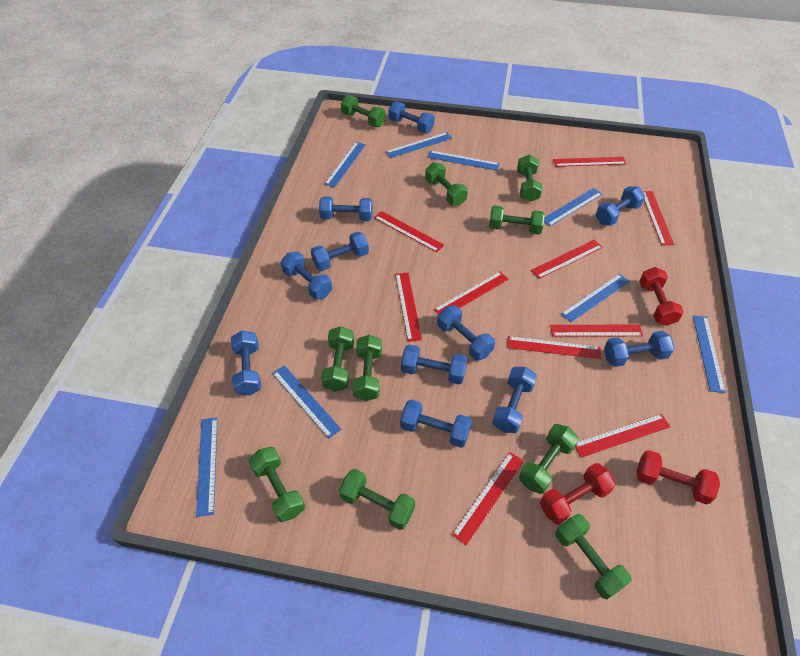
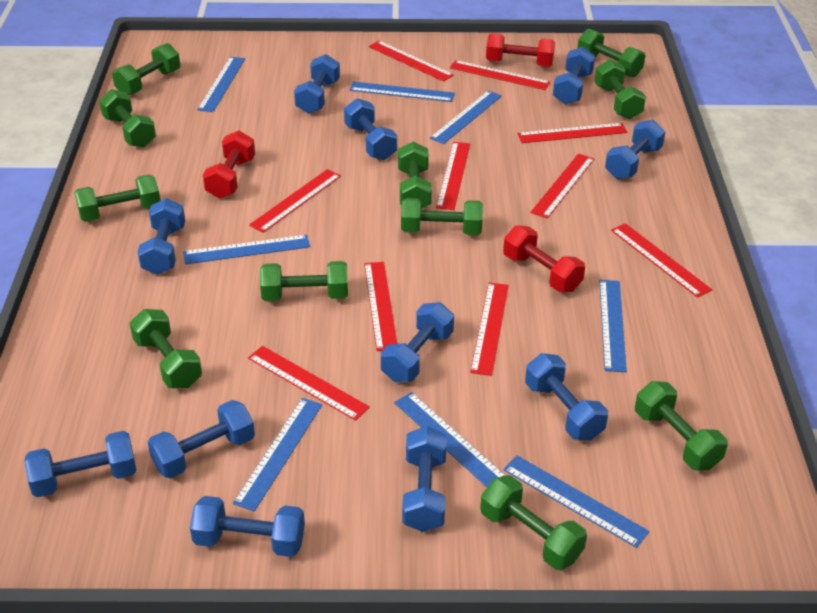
green dumbbell: 10 -> 11

